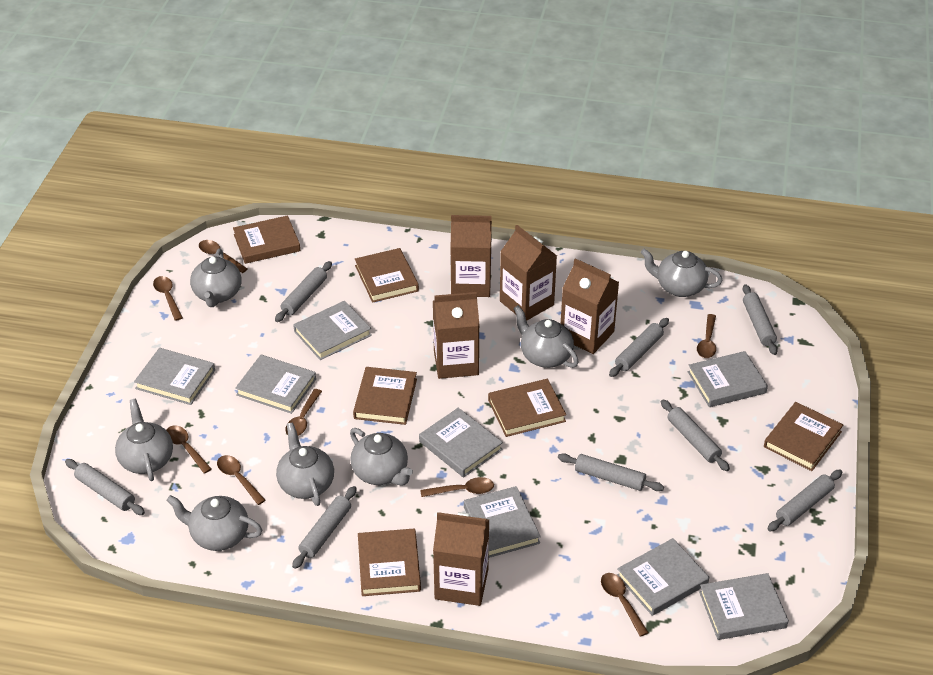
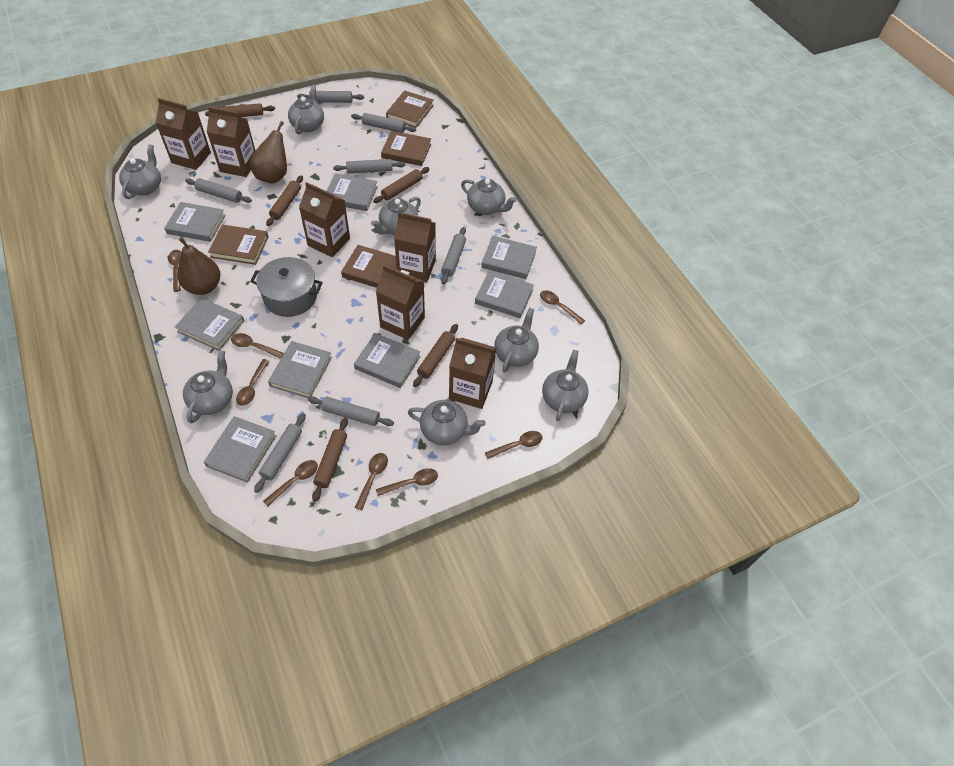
brown book: 6 -> 4
brown carton: 5 -> 6
brown pear: 0 -> 2
brown rolling pin: 0 -> 5
grey pot: 0 -> 1
grey rolling pin: 8 -> 7
grey teapot: 7 -> 8

